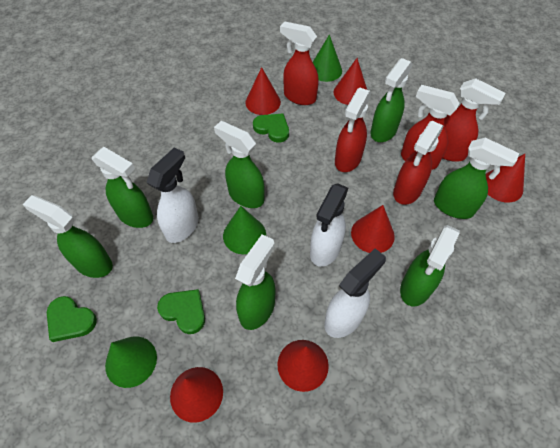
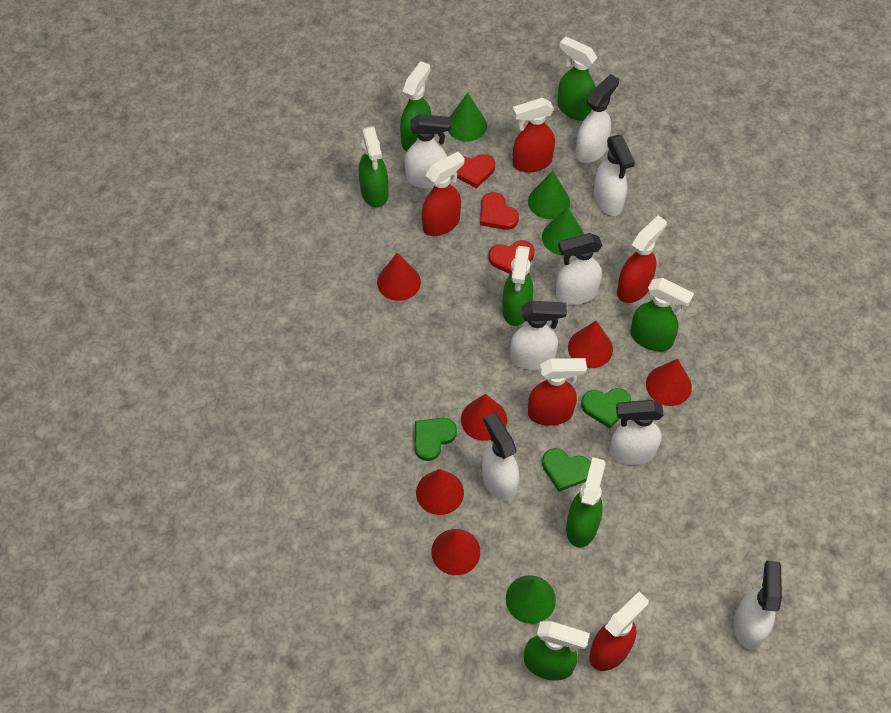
green cone: 3 -> 4
red heart: 0 -> 3
white spray bottle: 3 -> 8

